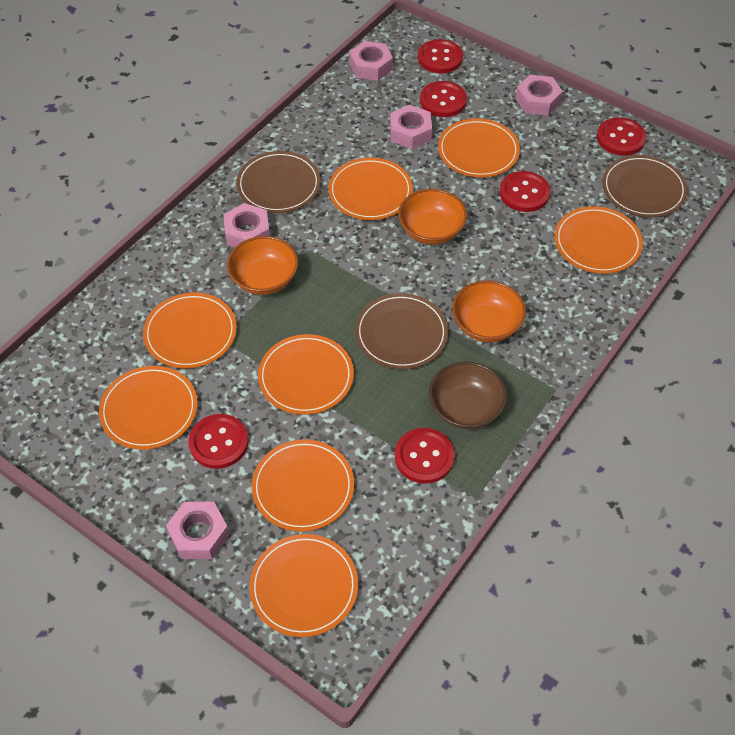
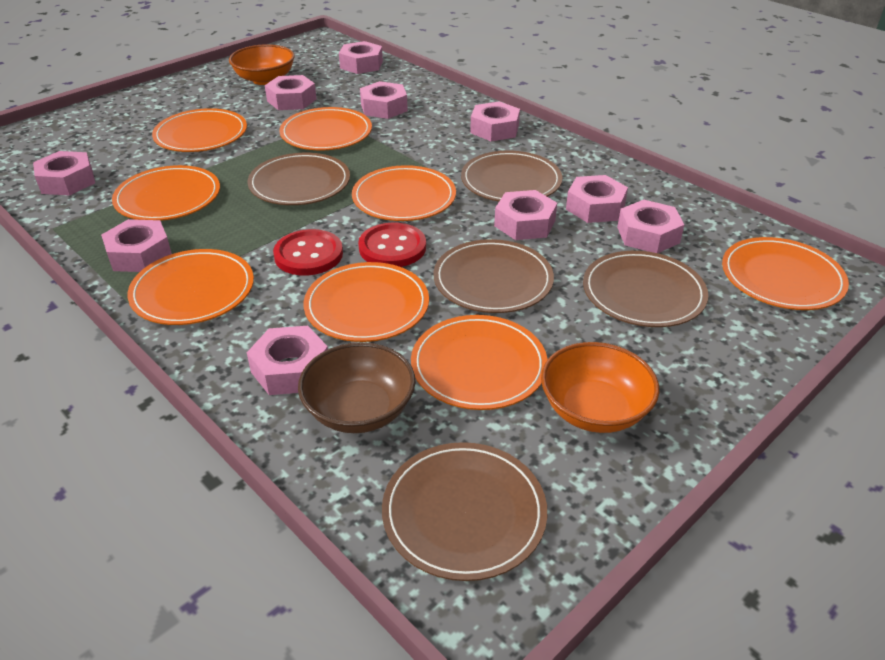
brown plate: 3 -> 5
orange bowl: 3 -> 2
pink nut: 5 -> 10
red button: 6 -> 2

